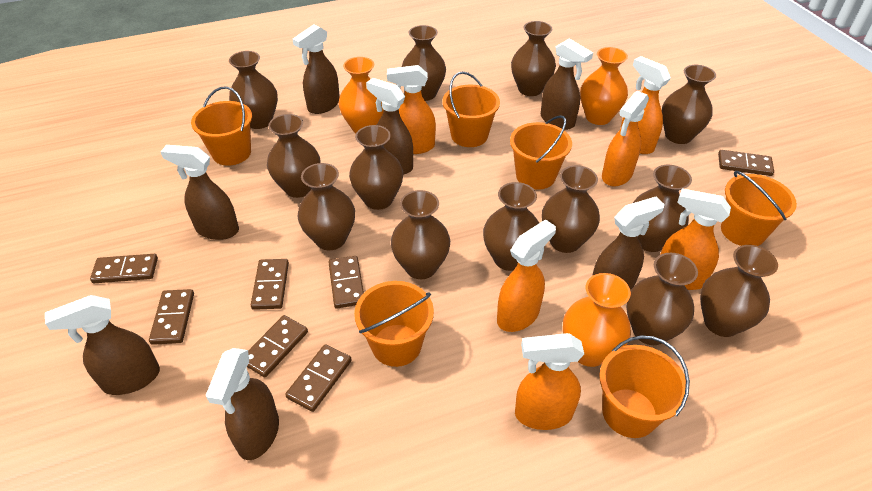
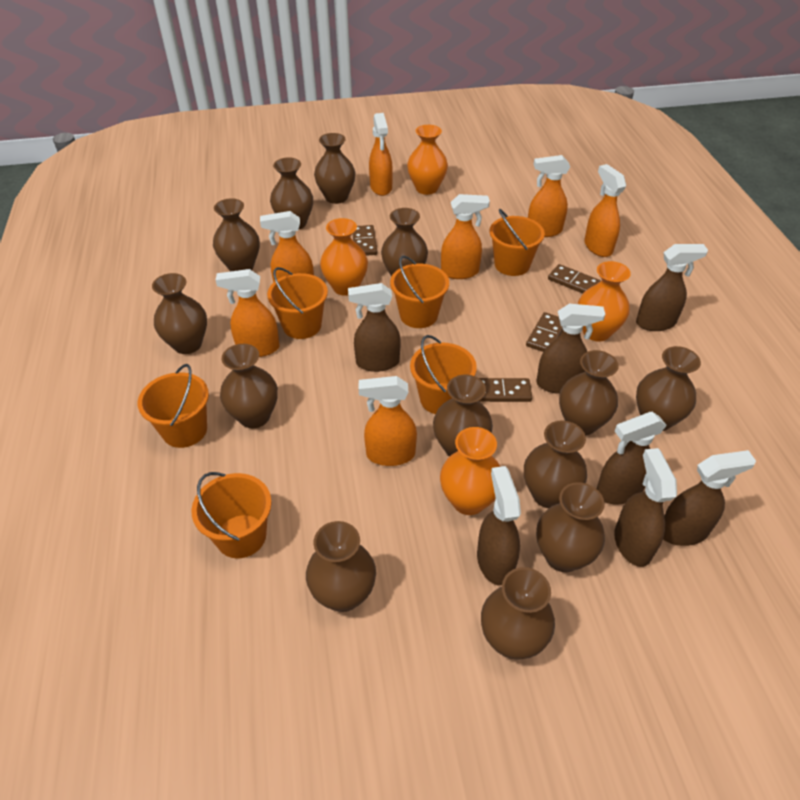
brown domino: 7 -> 4
orange spray bottle: 6 -> 7
orange vase: 3 -> 4

